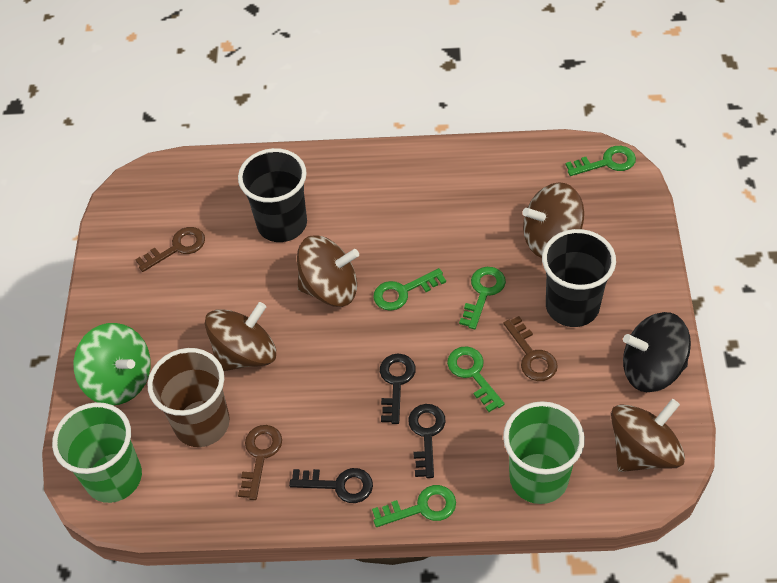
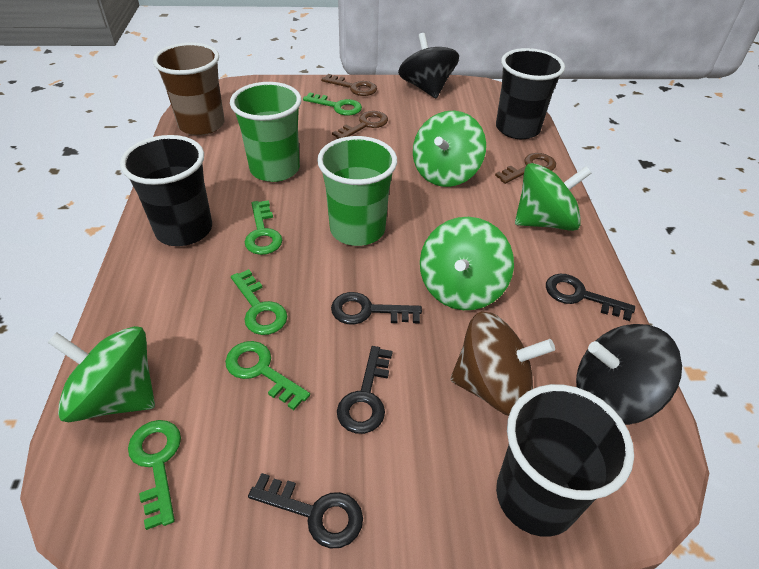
black cup: 2 -> 3
black key: 3 -> 4
black spinning top: 1 -> 2
brown spinning top: 4 -> 1
green spinning top: 1 -> 4

